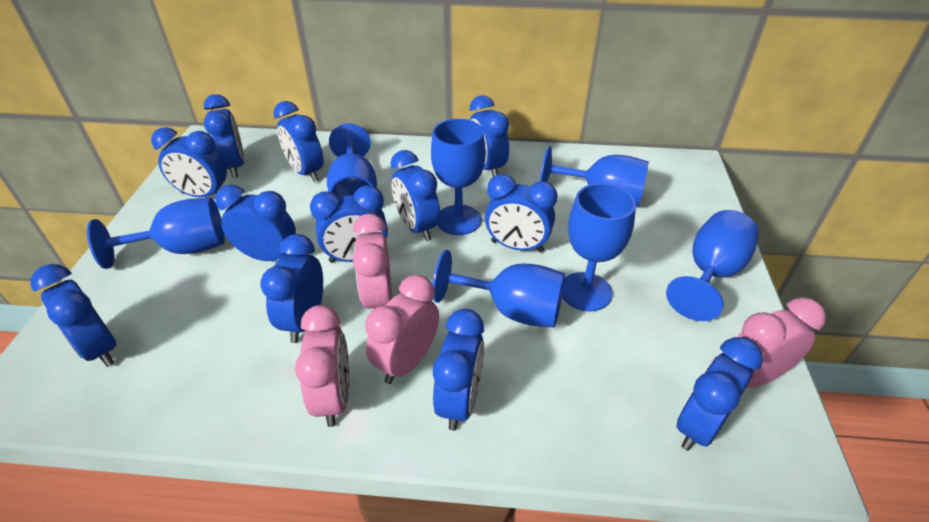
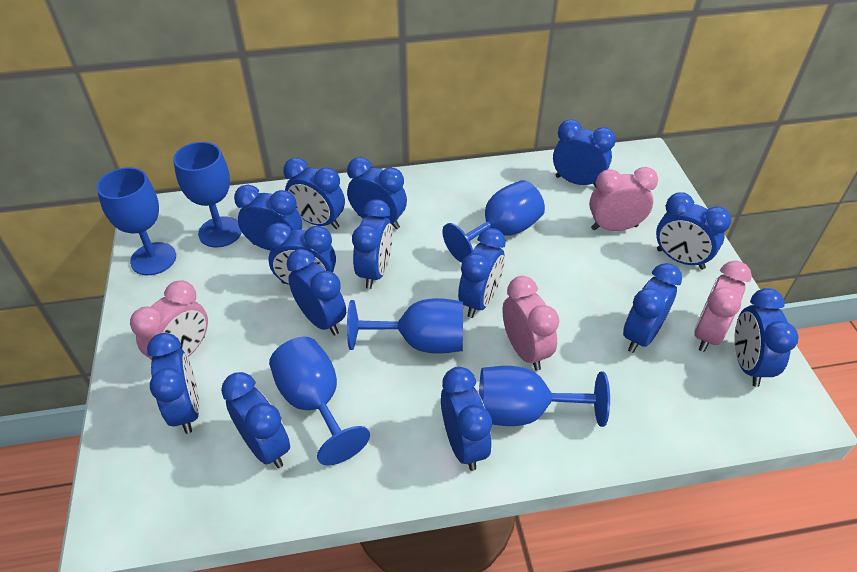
blue clock: 12 -> 14
blue goblet: 7 -> 6

